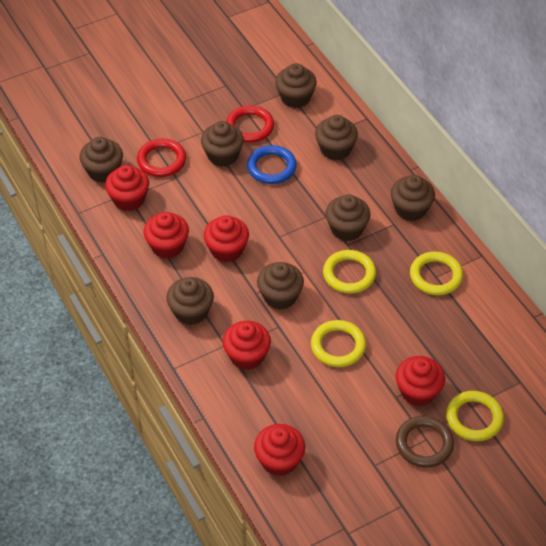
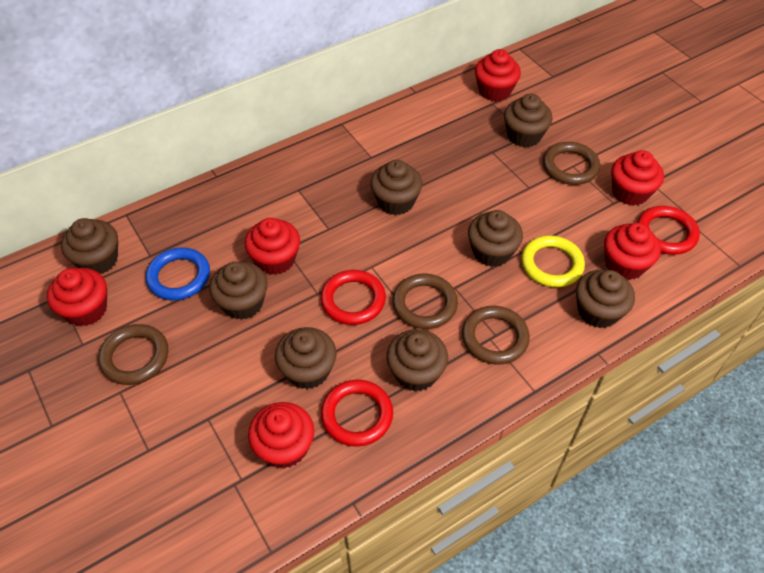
brown ring: 1 -> 4
red ring: 2 -> 3
yellow ring: 4 -> 1

